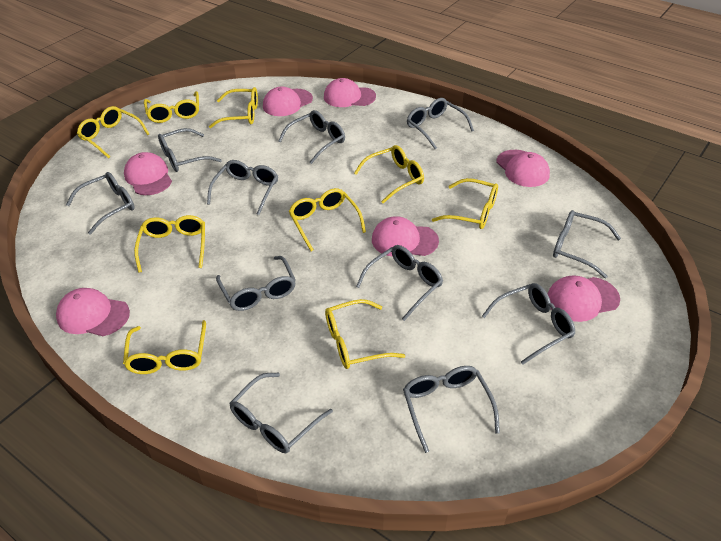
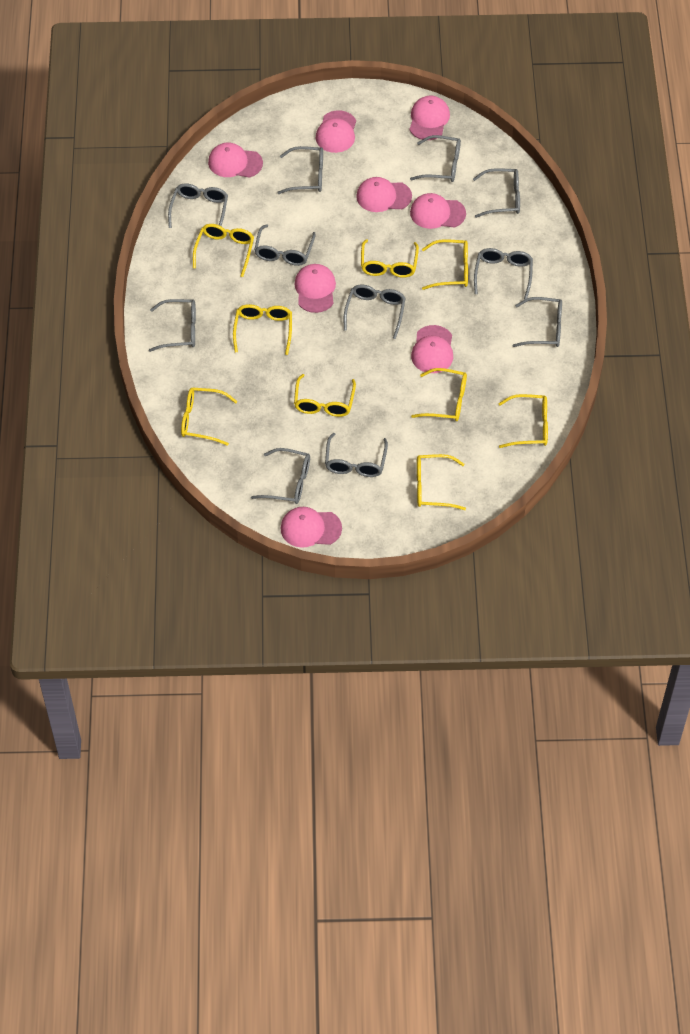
pink cap: 7 -> 8

